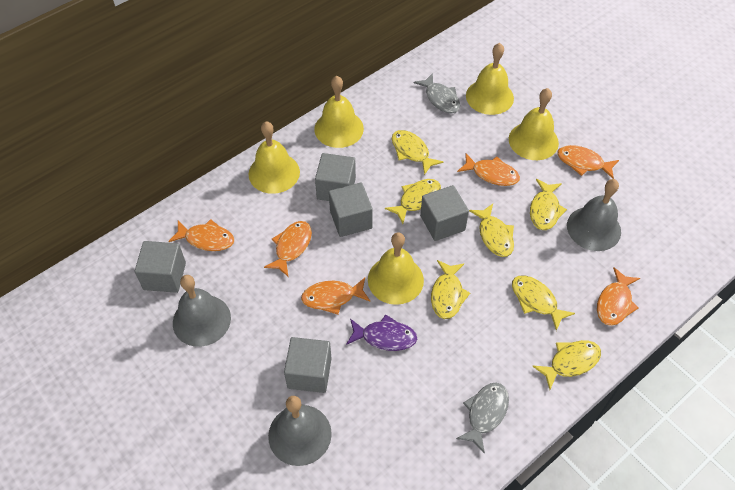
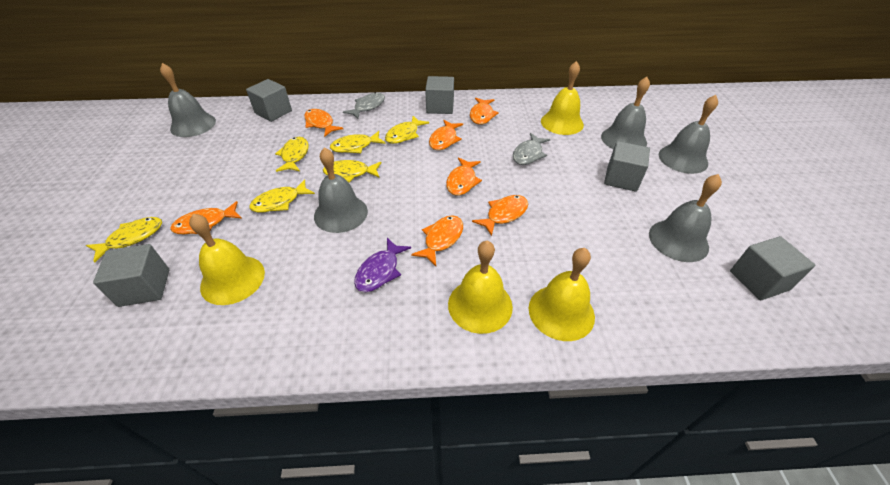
grey bell: 3 -> 5
orange fish: 6 -> 7
yellow bell: 5 -> 4
yellow fish: 7 -> 6

